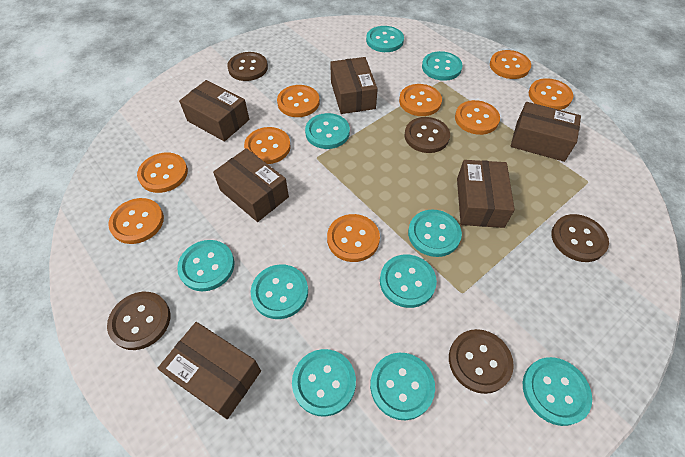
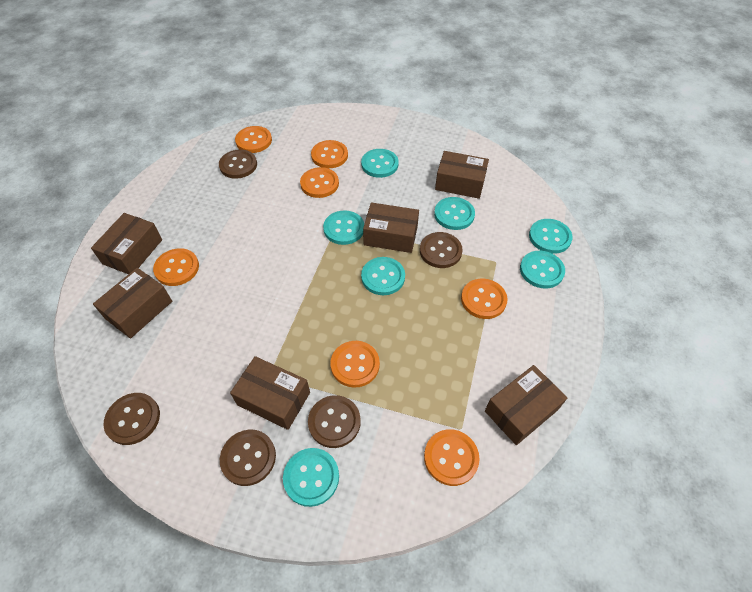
orange button: 9 -> 7
turquoise button: 10 -> 7

